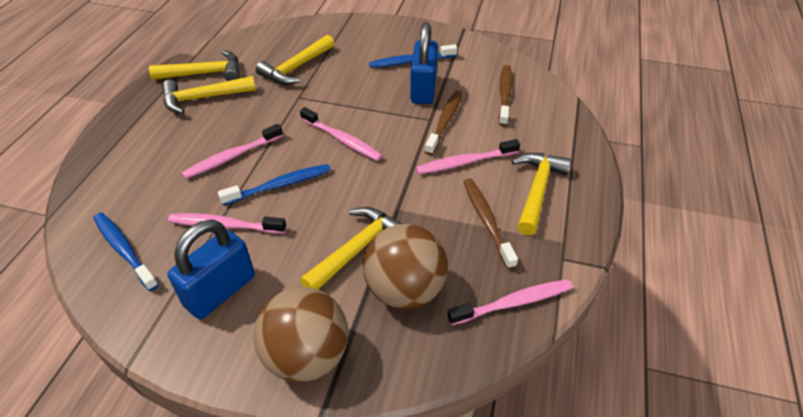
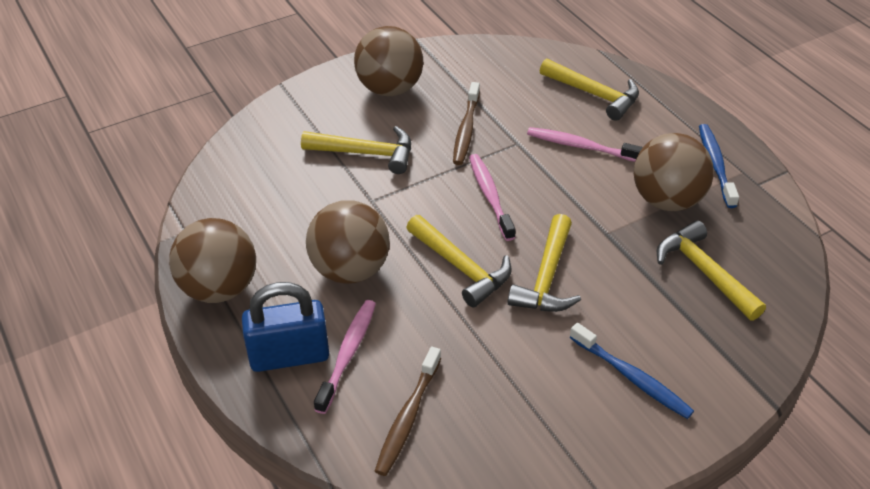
blue padlock: 2 -> 1
blue toothbrush: 3 -> 2
brown ball: 2 -> 4
brown toothbrush: 3 -> 2
pink toothbrush: 5 -> 3

